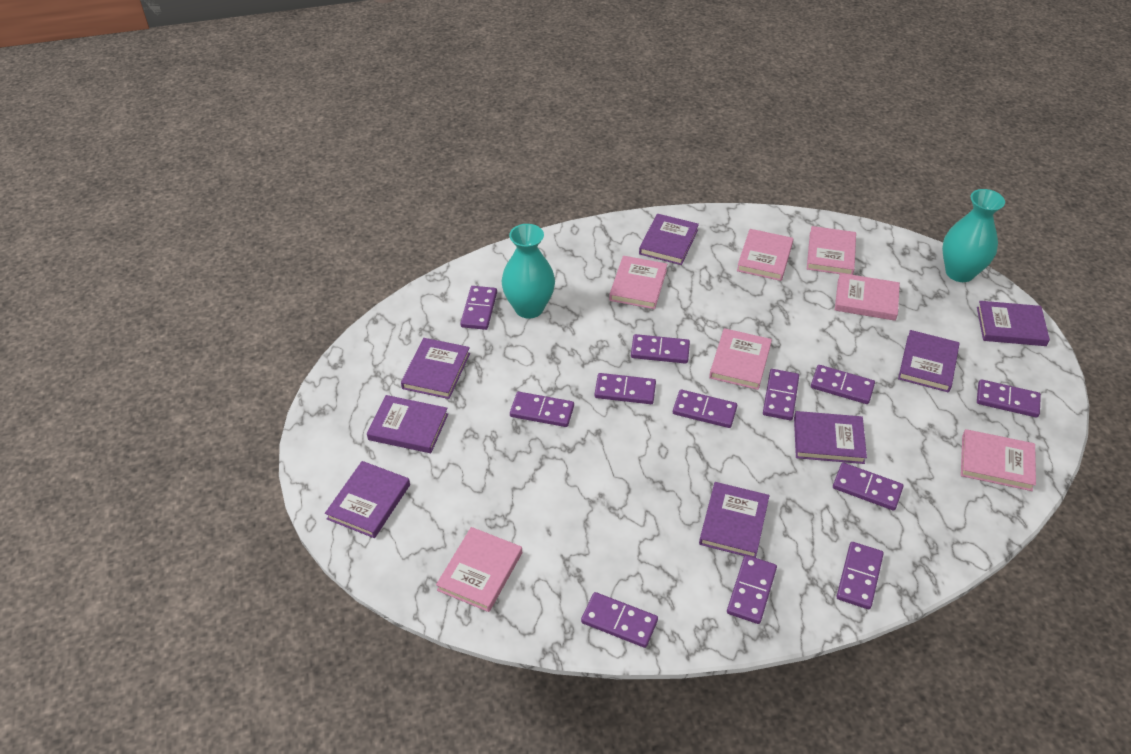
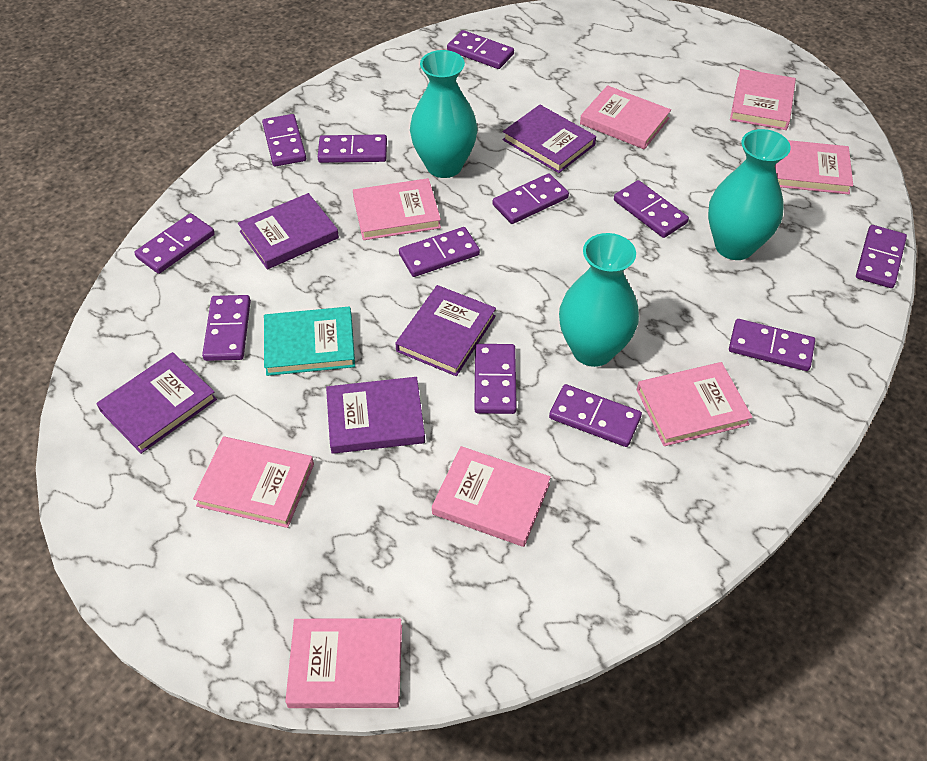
pink book: 7 -> 8
purple book: 8 -> 5
turquoise book: 0 -> 1
turquoise vase: 2 -> 3

